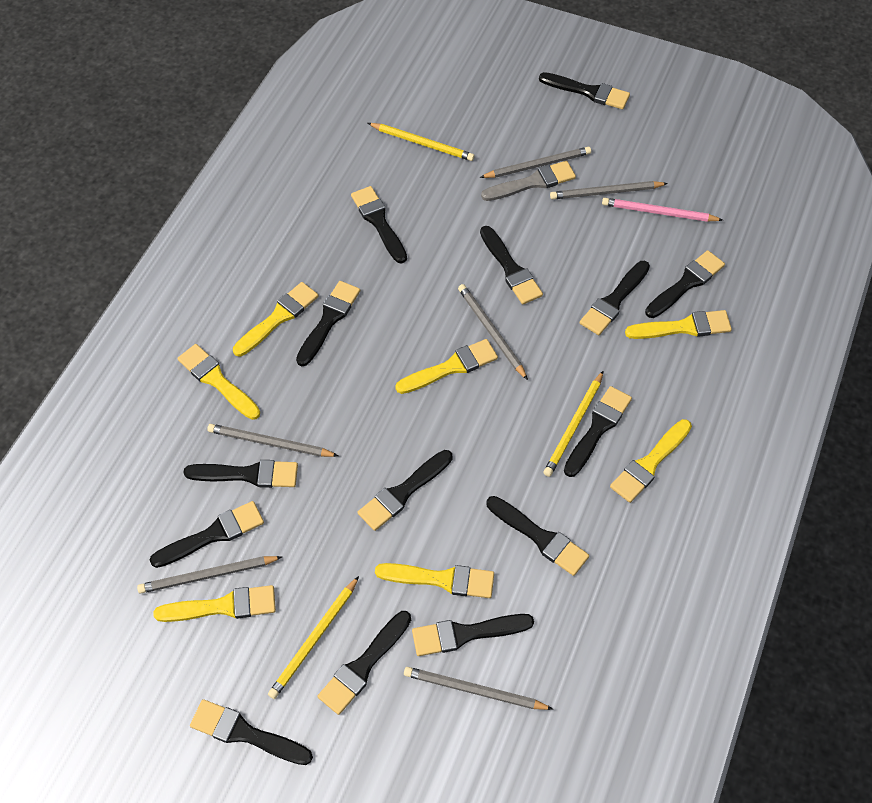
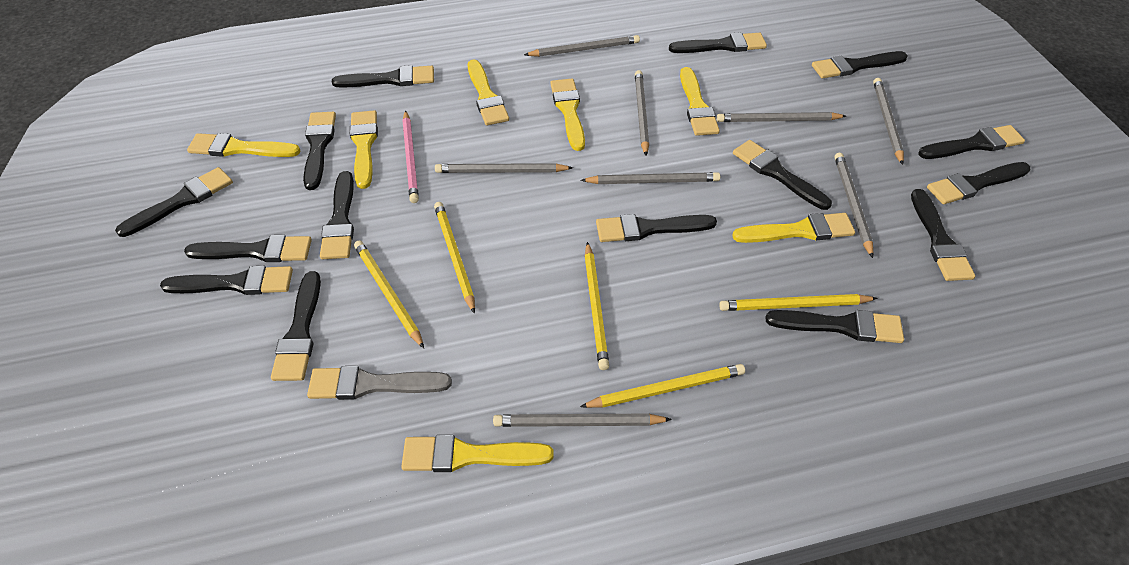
black brush: 14 -> 15
grey pencil: 6 -> 8
yellow pencil: 3 -> 5

